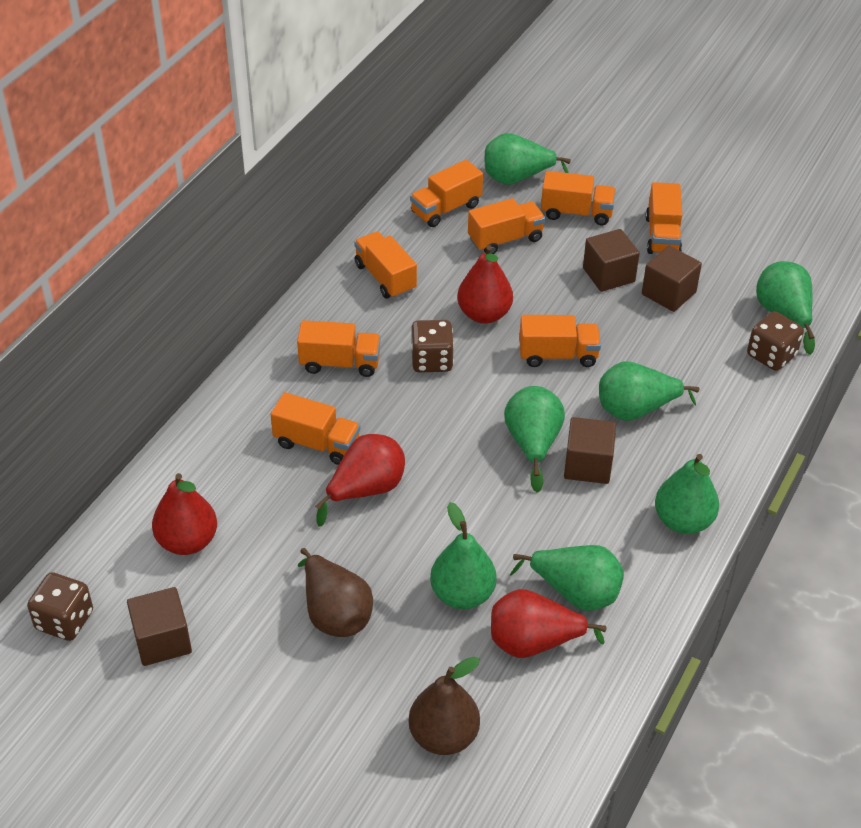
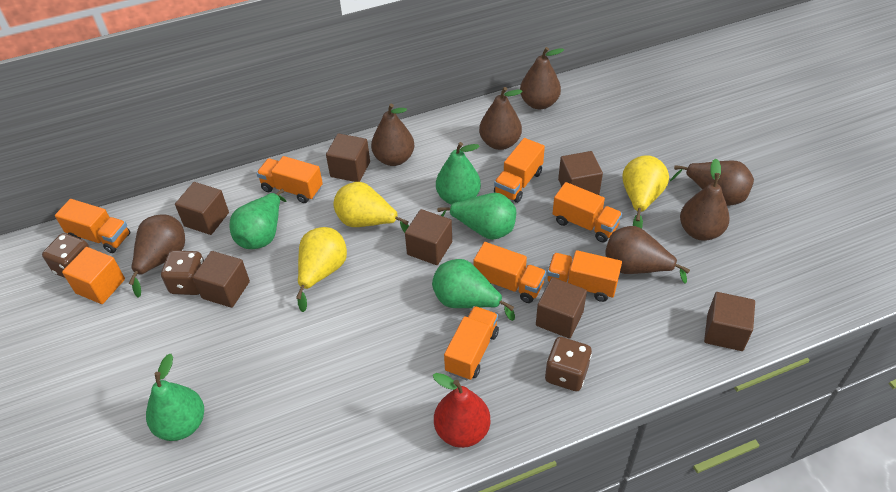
brown cube: 4 -> 7
brown pear: 2 -> 7
green pear: 7 -> 5
orange cube: 0 -> 1
orange truck: 8 -> 7
red pear: 4 -> 1
yellow pear: 0 -> 3

